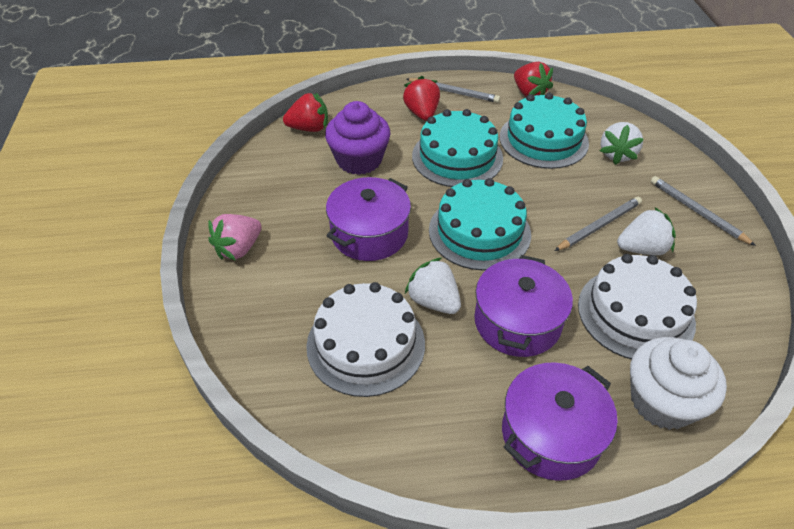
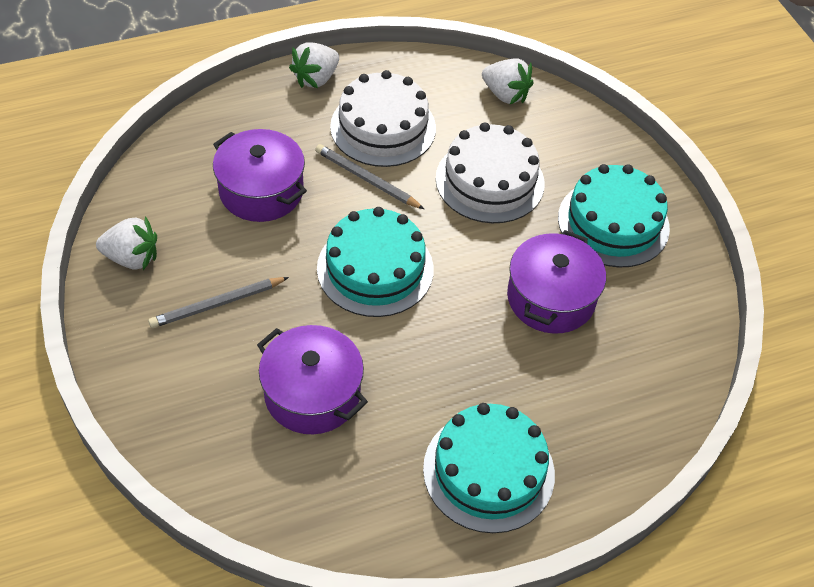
grey pencil: 3 -> 2
pink strawberry: 1 -> 0
purple cupcake: 1 -> 0
red strawberry: 3 -> 0
white cupcake: 1 -> 0

